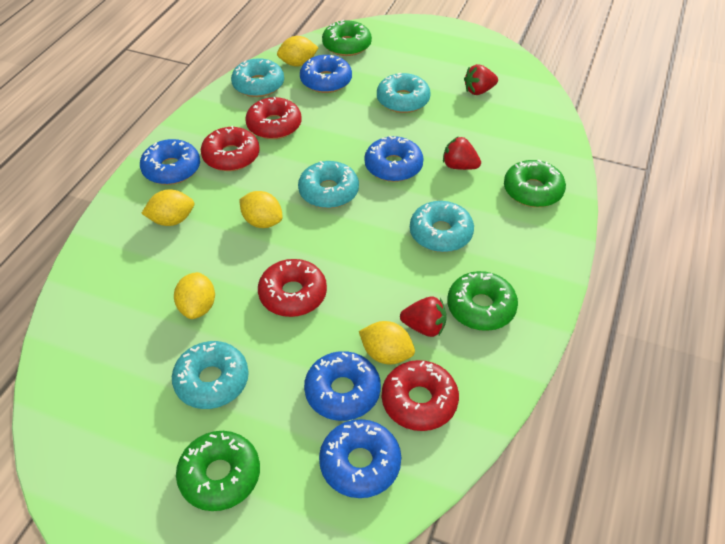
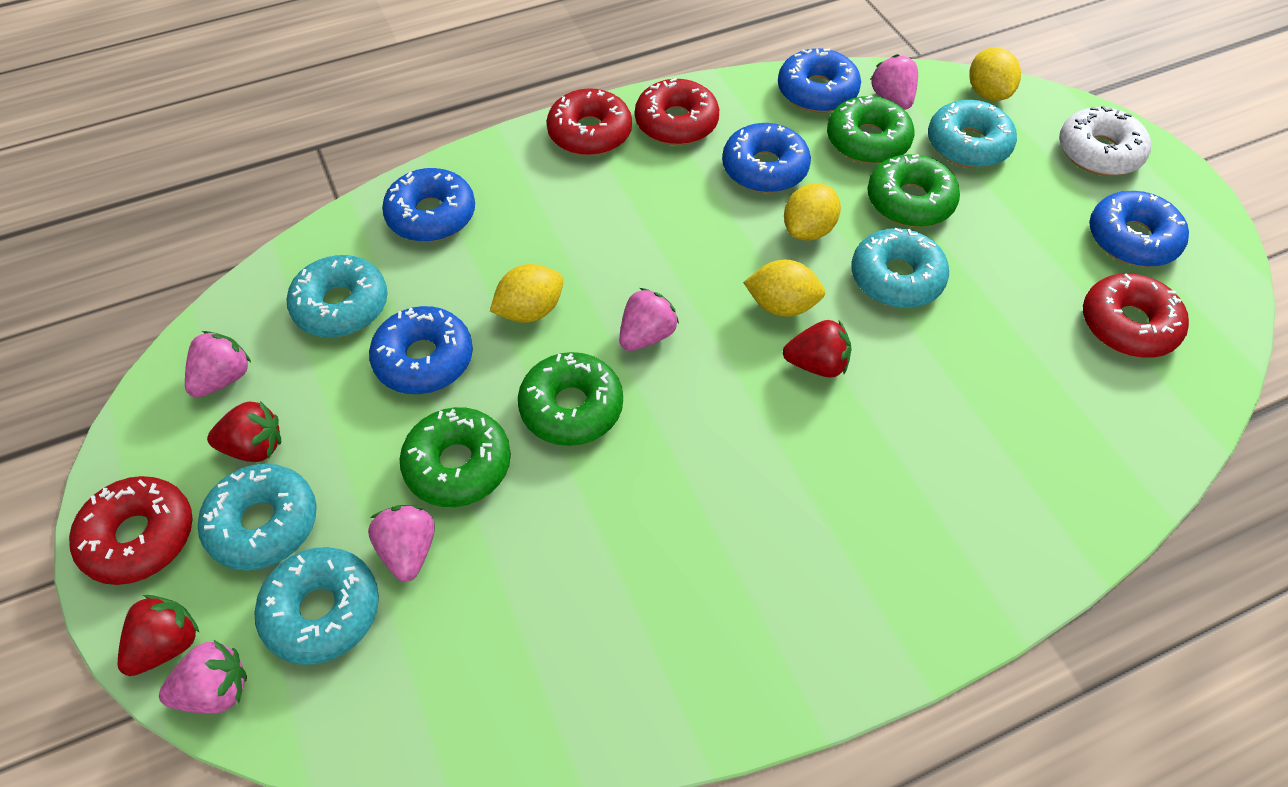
pink strawberry: 0 -> 5
white donut: 0 -> 1
yellow lemon: 5 -> 4

